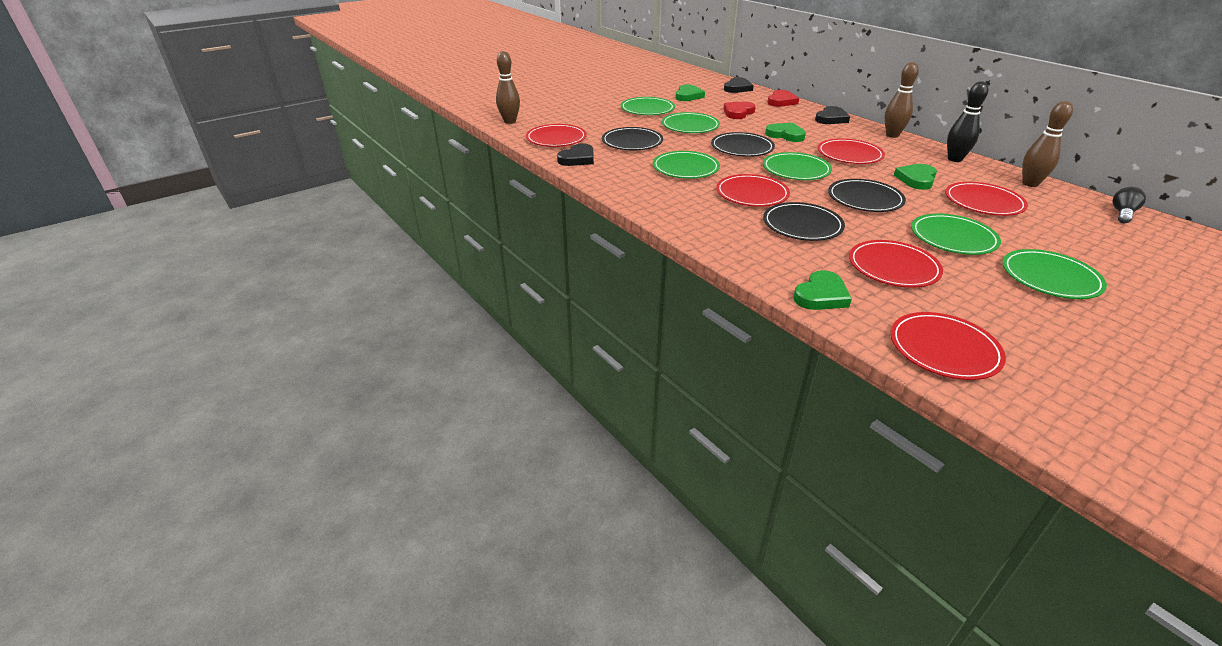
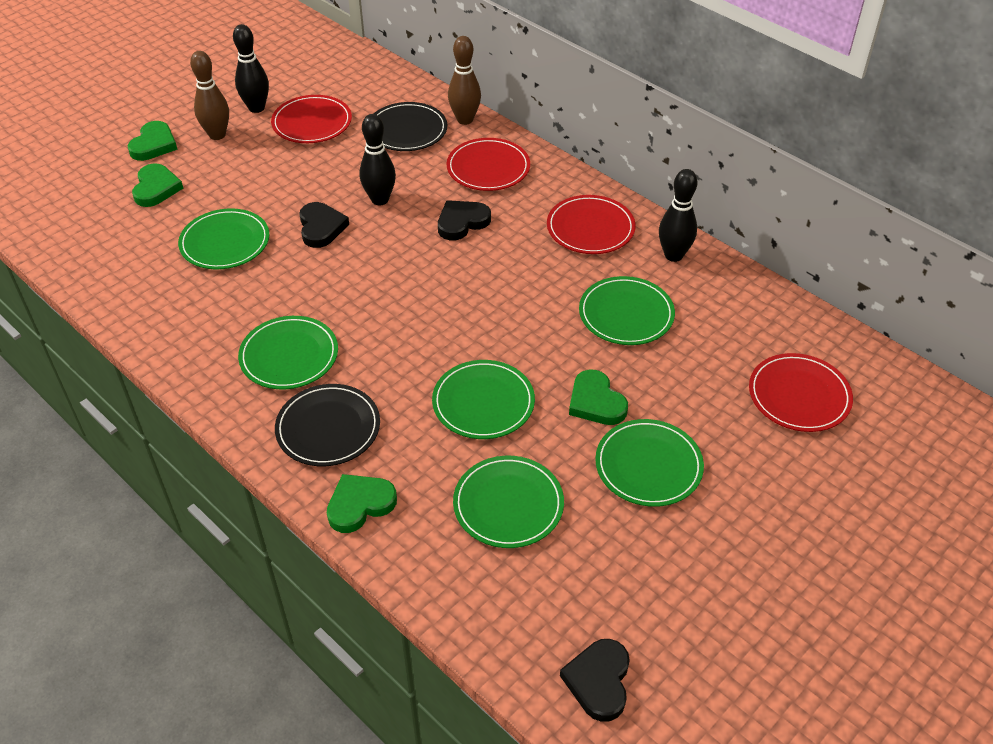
black bowling pin: 1 -> 3
black light bulb: 1 -> 0
black plate: 4 -> 2
brown bowling pin: 3 -> 2
red heart: 2 -> 0
red plate: 6 -> 4

